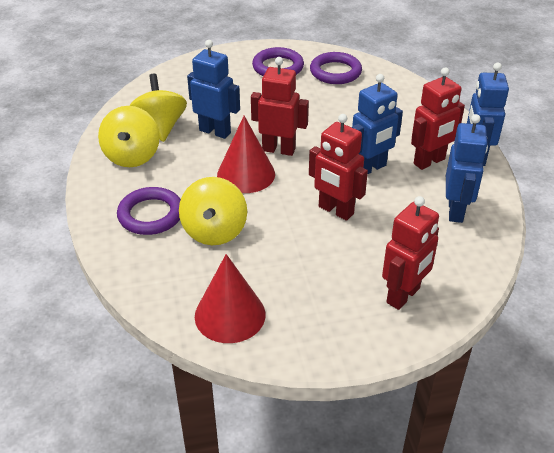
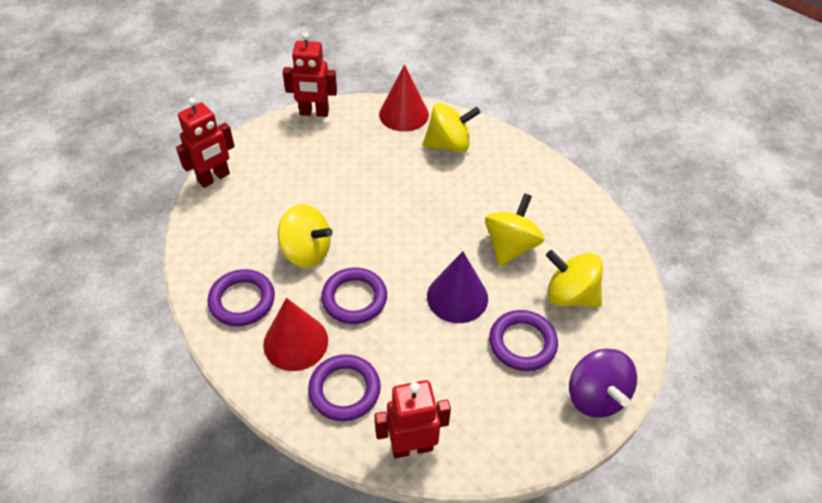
blue robot: 4 -> 0
purple cone: 0 -> 1
purple ring: 3 -> 4
purple spinning top: 0 -> 1
red robot: 4 -> 3
yellow spinning top: 3 -> 4

